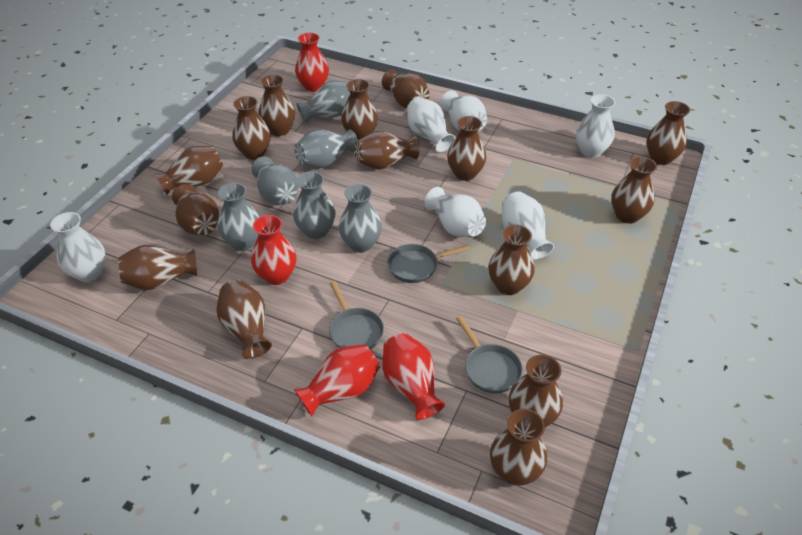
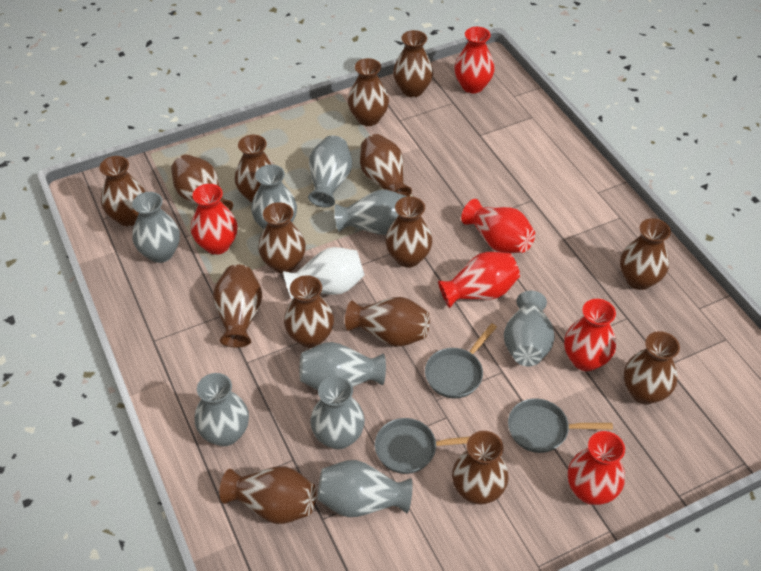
grey vase: 6 -> 9
red vase: 4 -> 6
white vase: 6 -> 1

